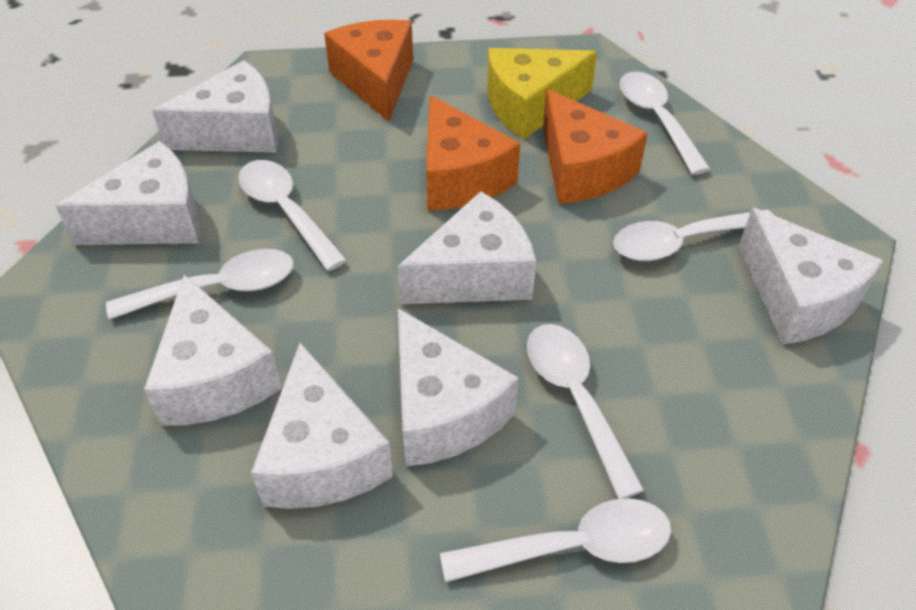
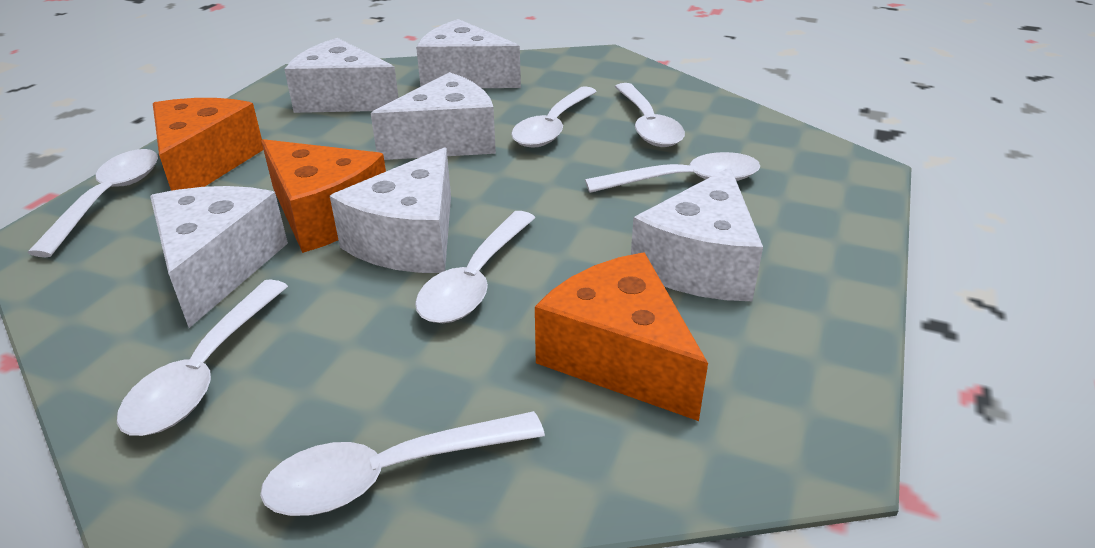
white cheese: 7 -> 6
white spoon: 6 -> 7
yellow cheese: 1 -> 0

